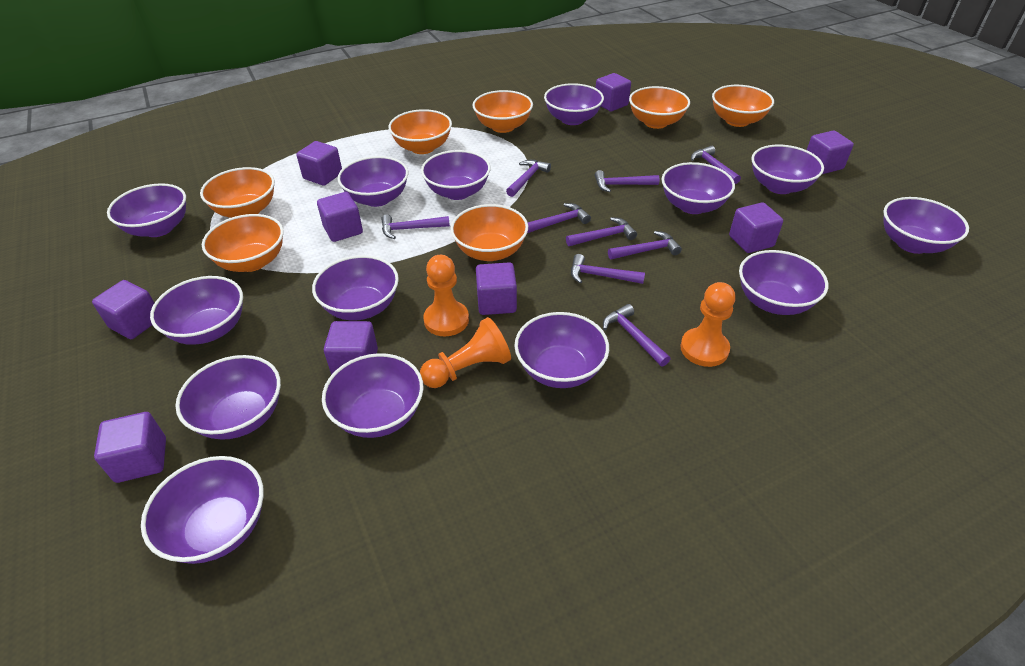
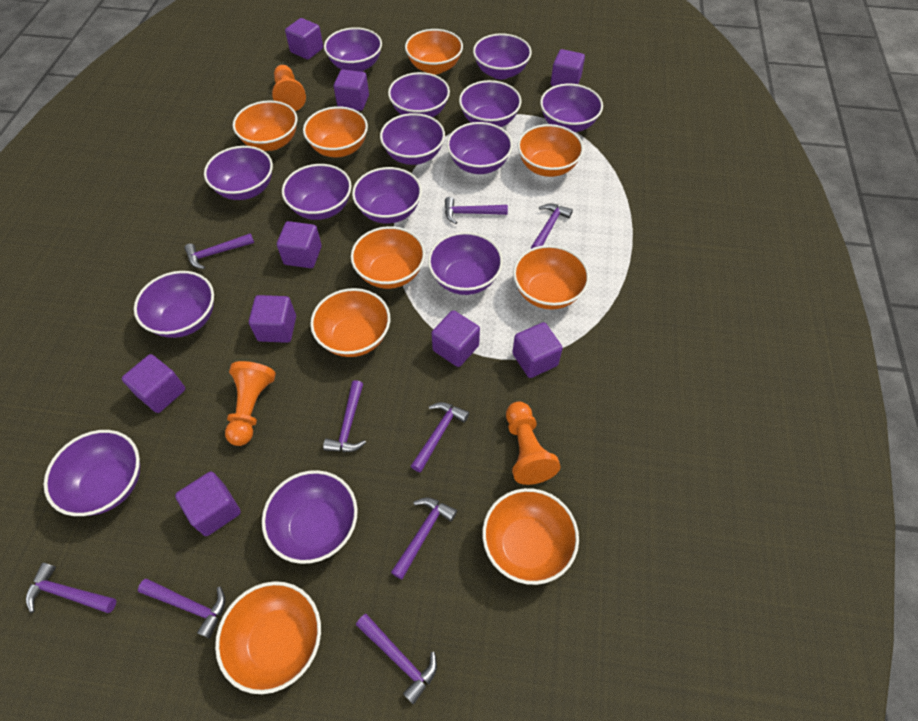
orange bowl: 7 -> 9

